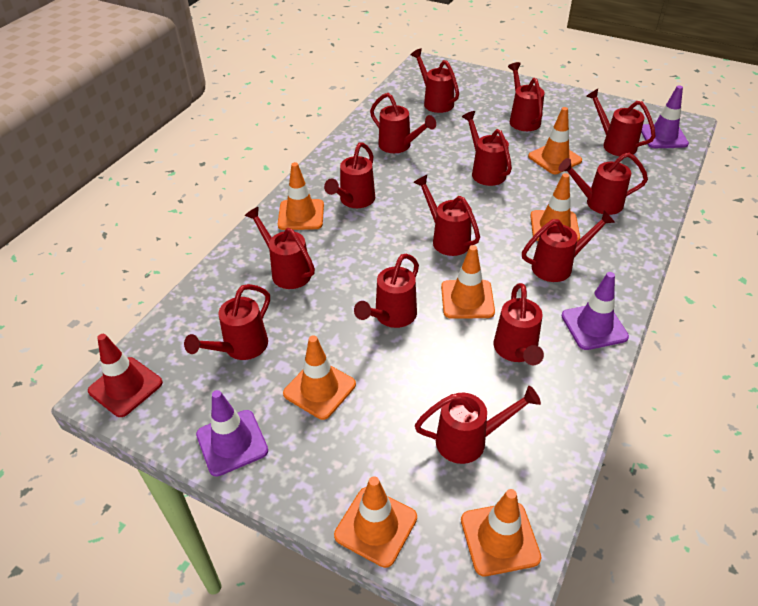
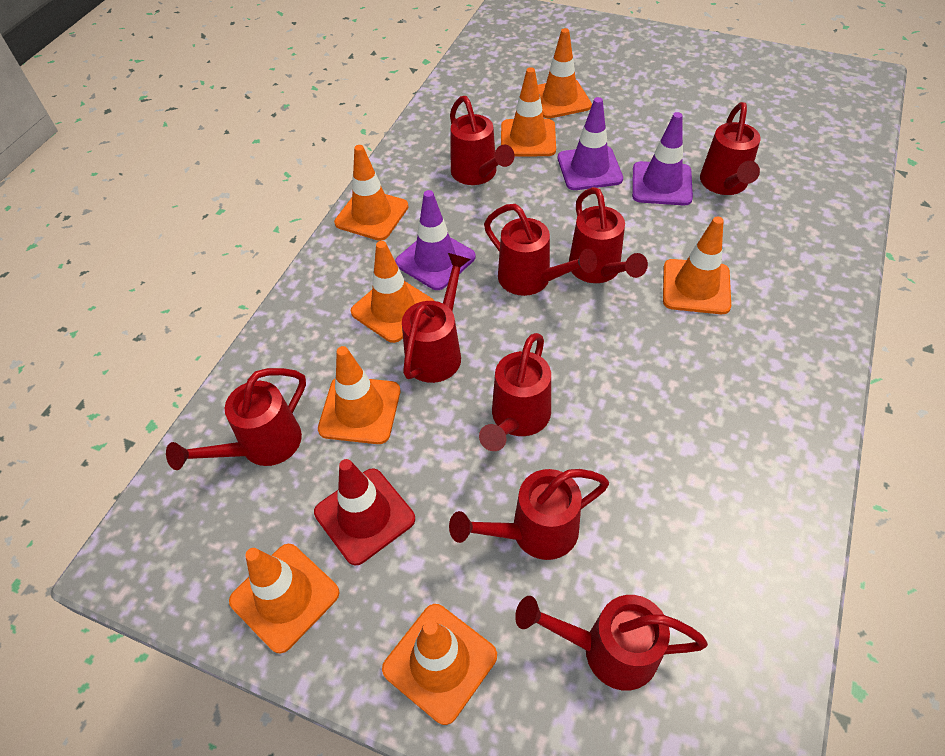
orange traffic cone: 7 -> 8
red watering can: 14 -> 9

